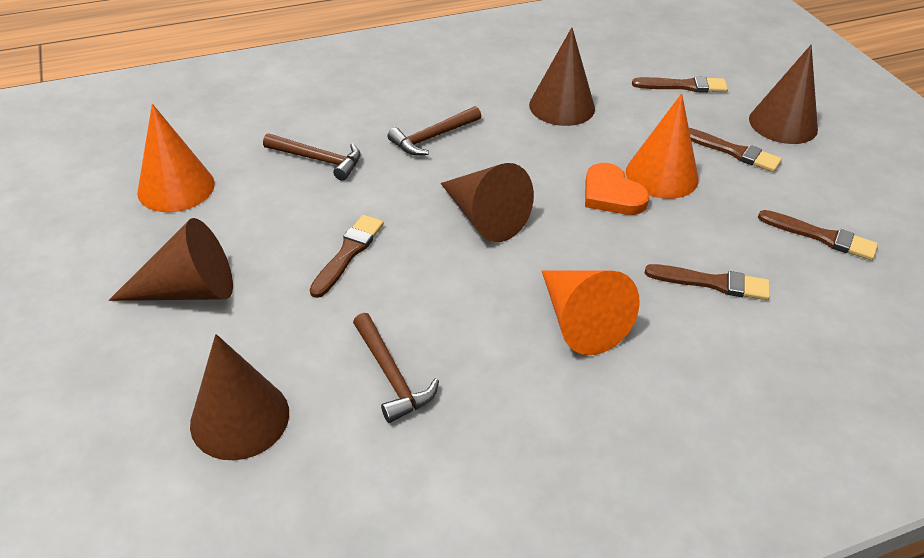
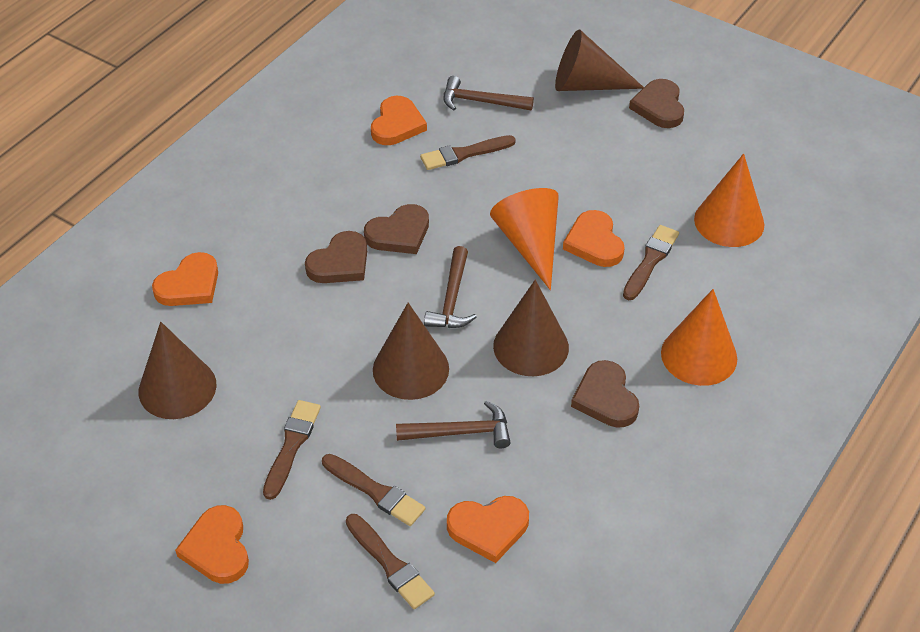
brown cone: 5 -> 4
brown heart: 0 -> 4
orange heart: 1 -> 5

